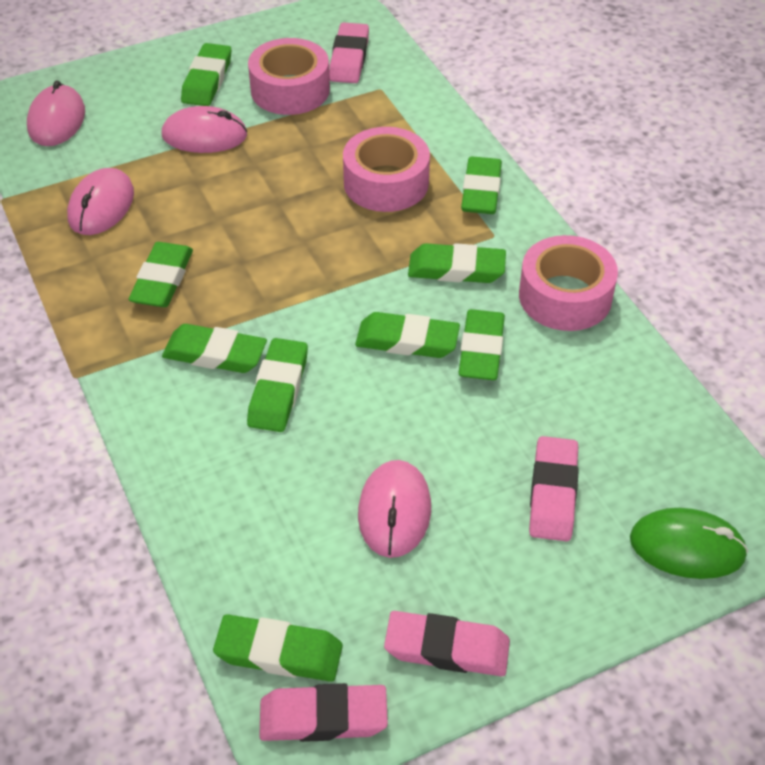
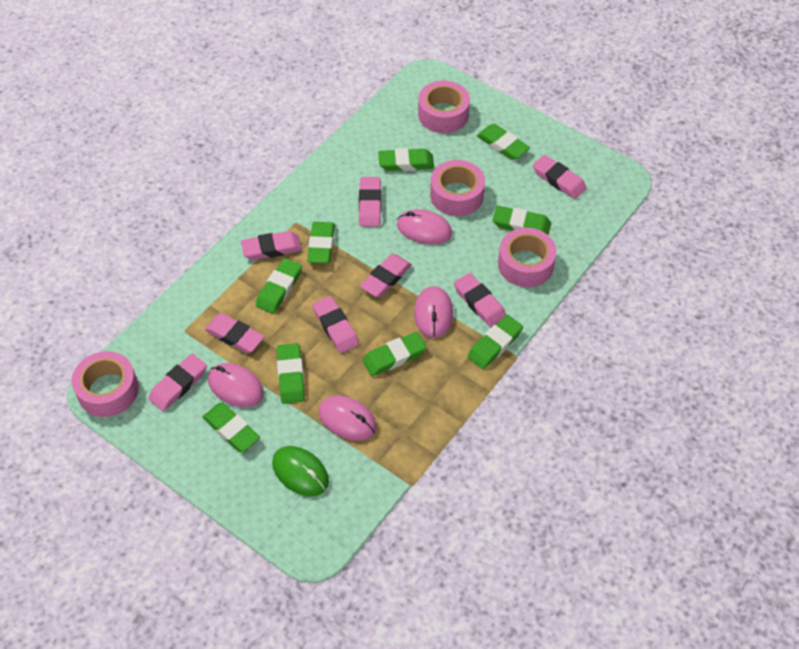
pink eraser: 4 -> 8
pink tape: 3 -> 4

